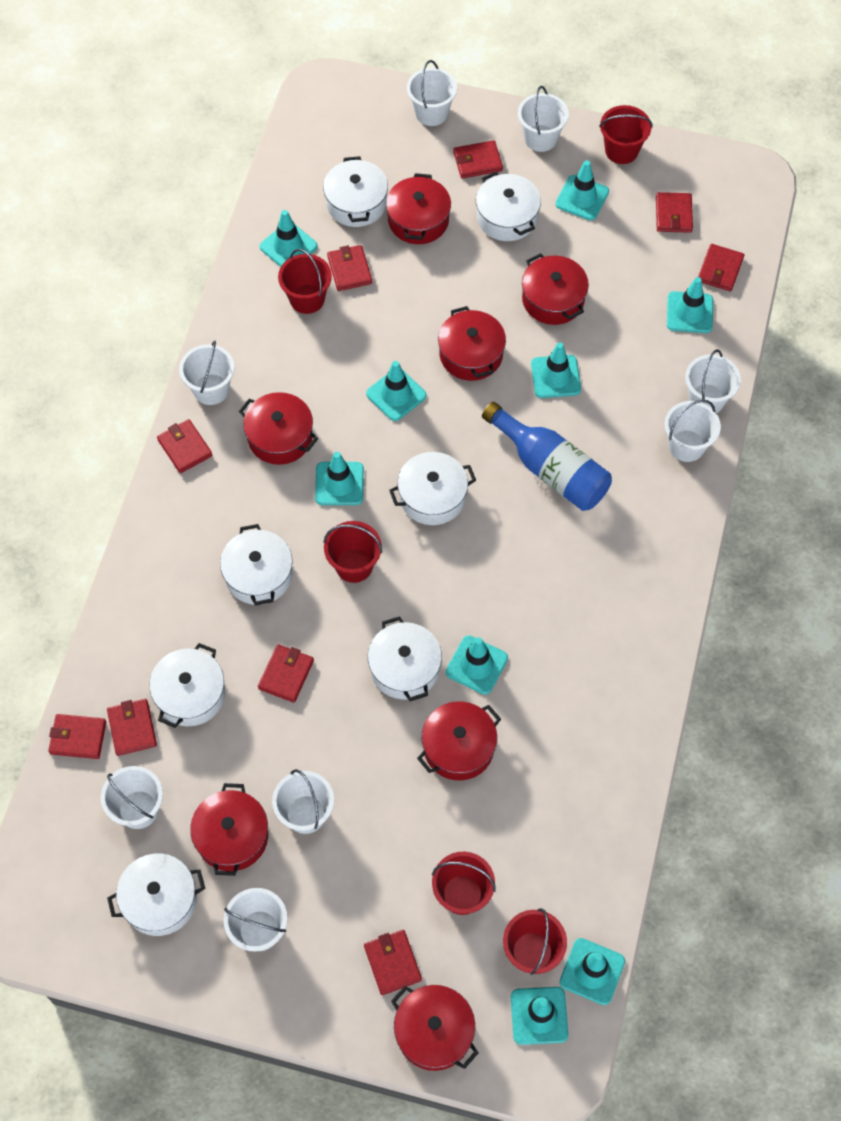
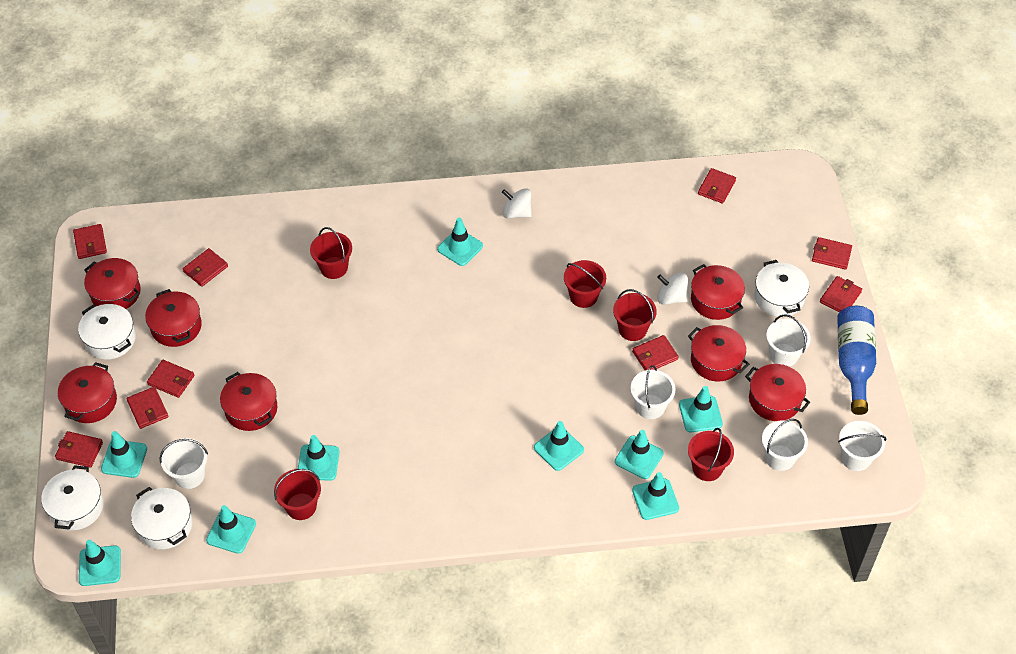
white bucket: 8 -> 5
white pot: 7 -> 4
white spinning top: 0 -> 2

